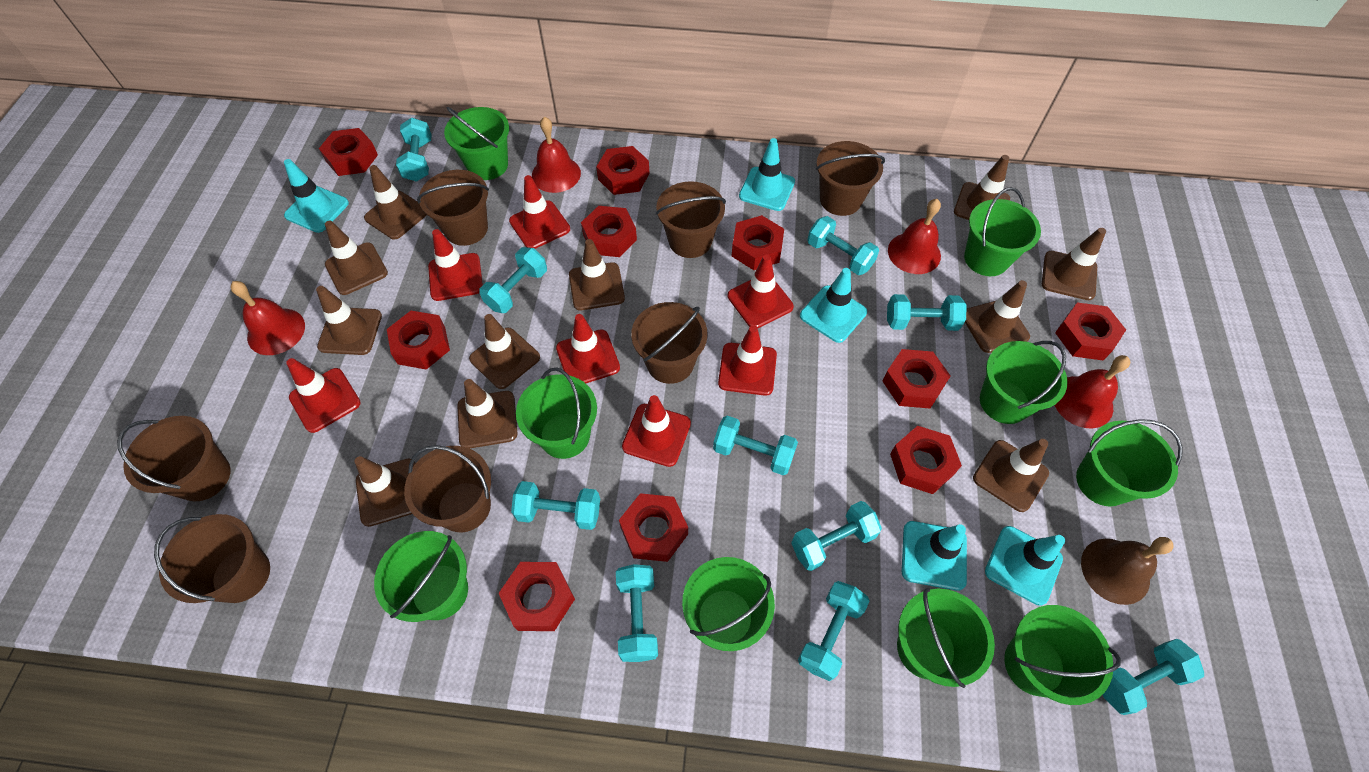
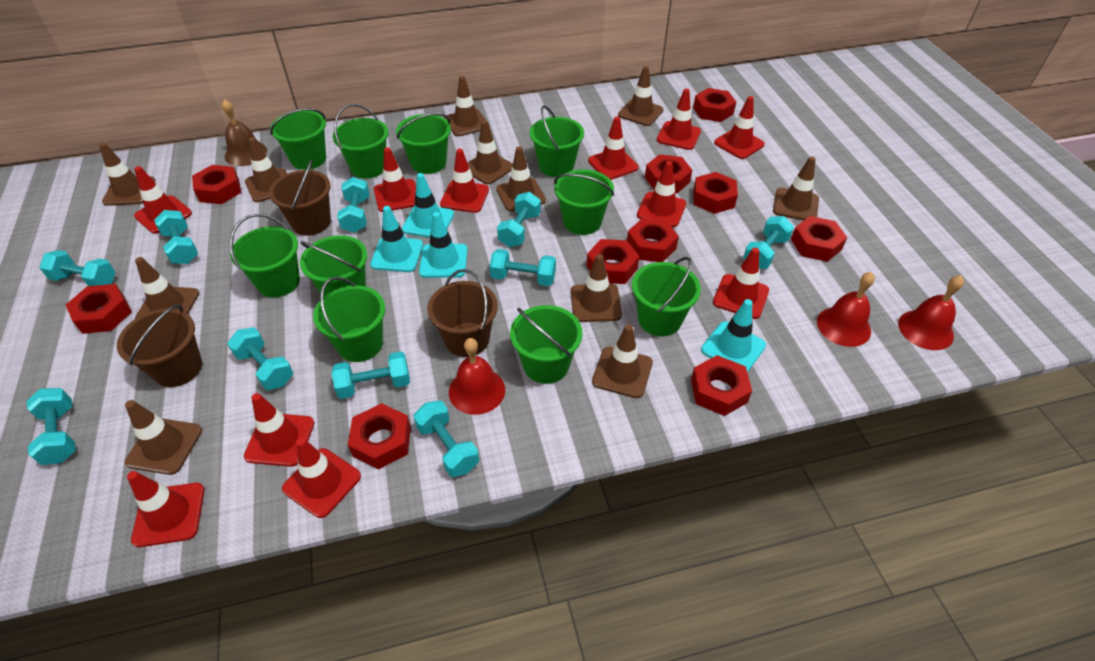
brown bucket: 7 -> 3
green bucket: 9 -> 10
red bell: 4 -> 3
red traffic cone: 7 -> 11
turquoise traffic cone: 5 -> 4

